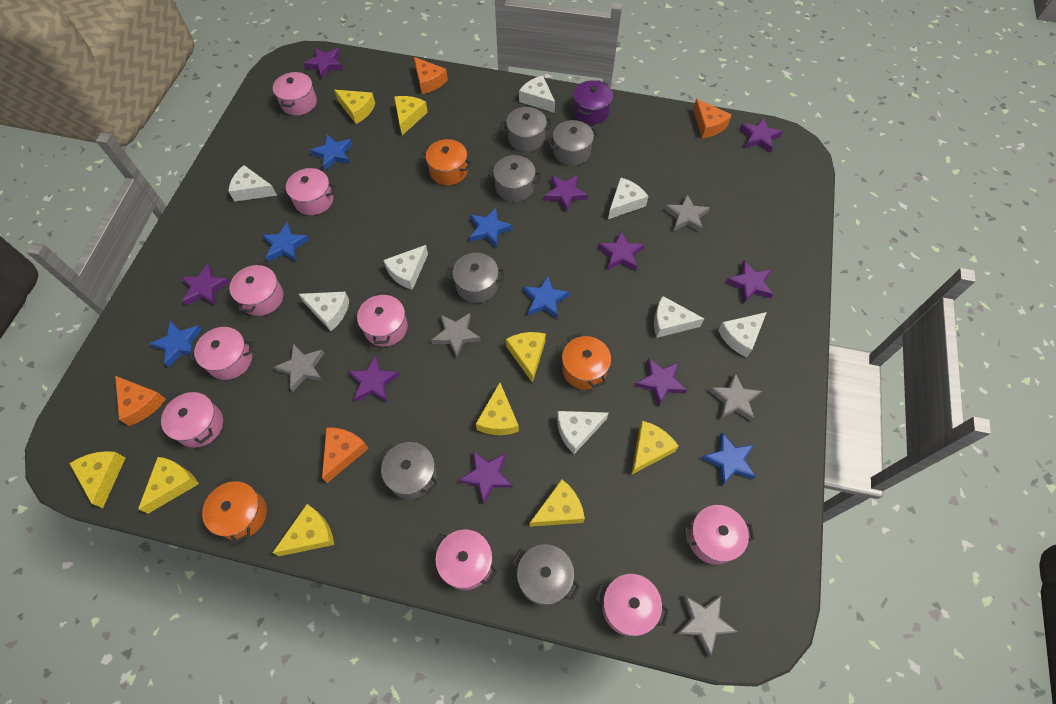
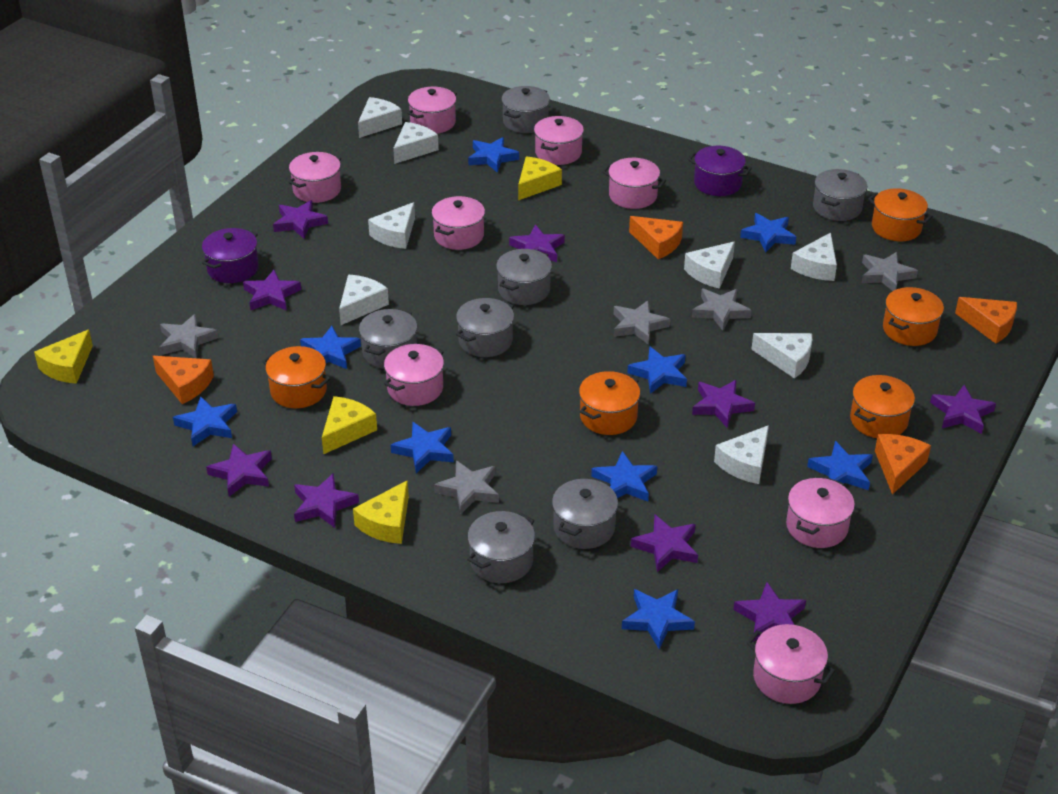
blue star: 6 -> 9
grey pot: 6 -> 7
orange pot: 3 -> 5
pink pot: 9 -> 8
purple pot: 1 -> 2
yellow cheese: 9 -> 4

